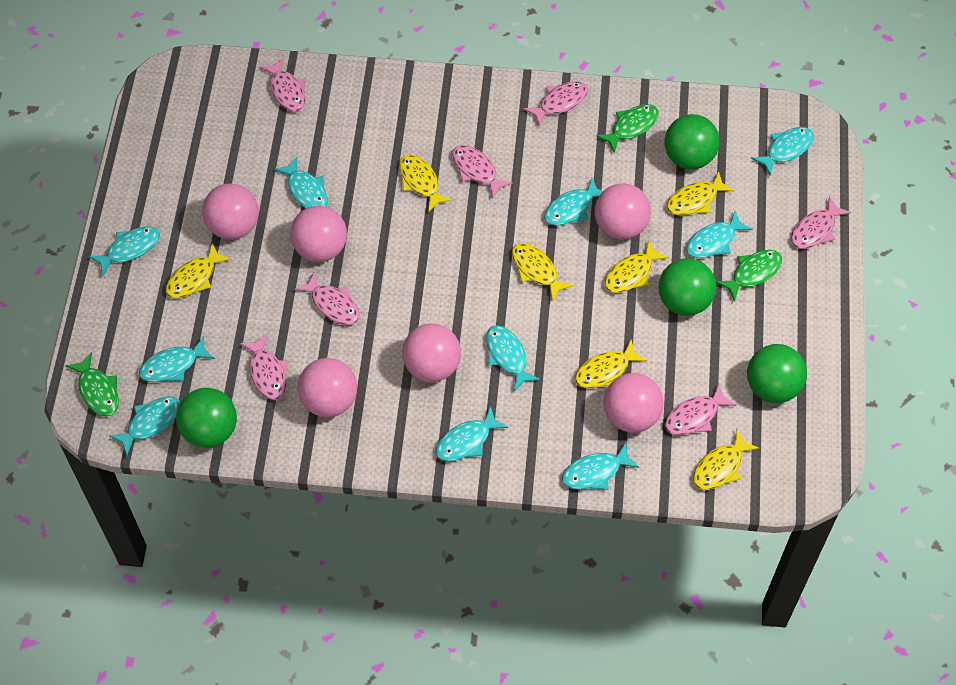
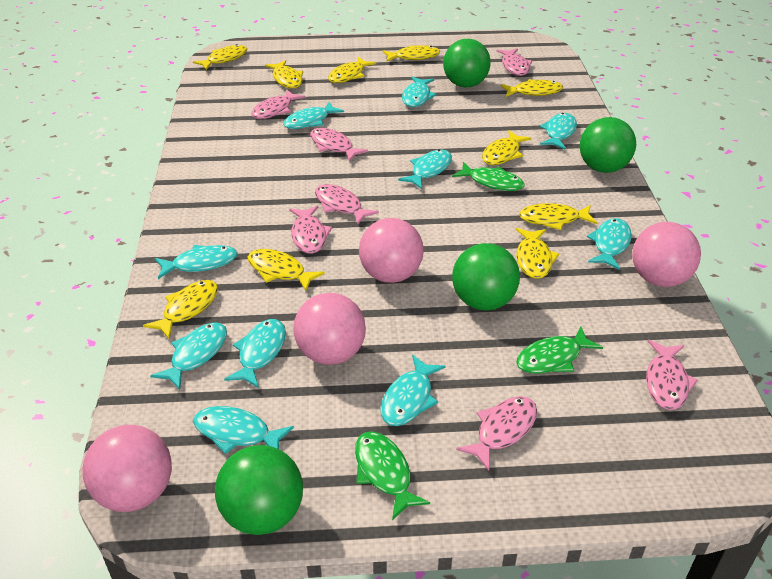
pink ball: 6 -> 4
yellow fish: 7 -> 10

